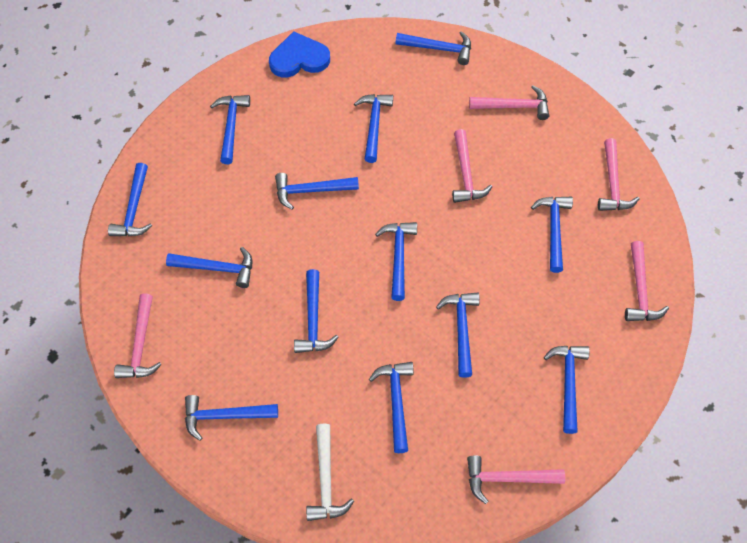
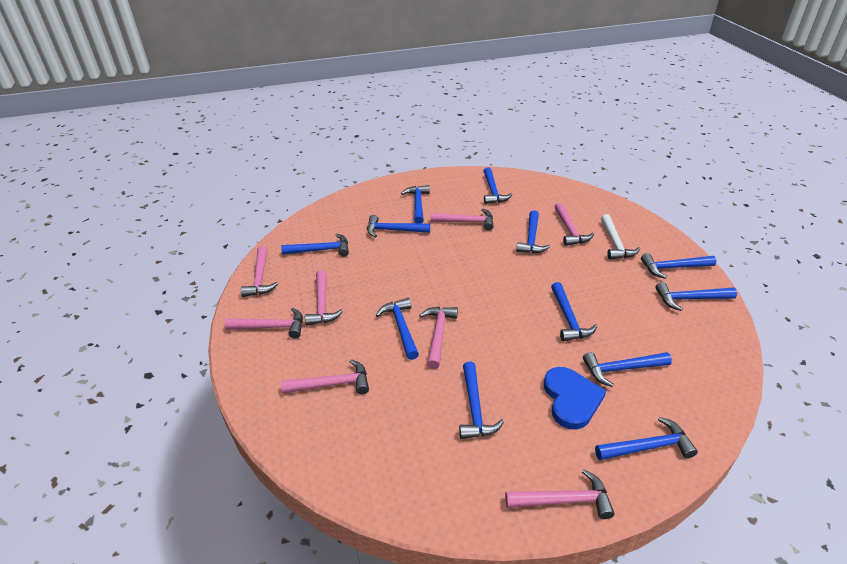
blue hammer: 13 -> 12
pink hammer: 6 -> 8

